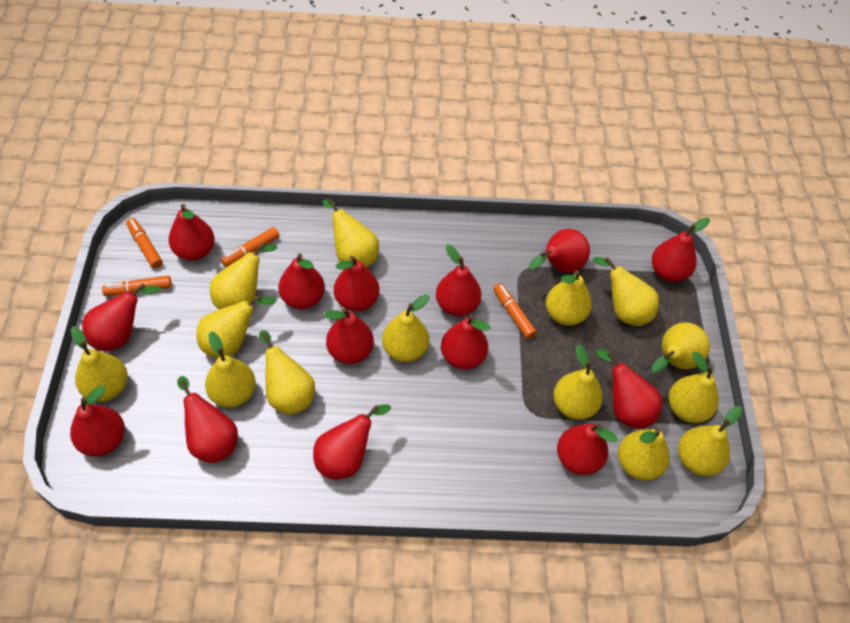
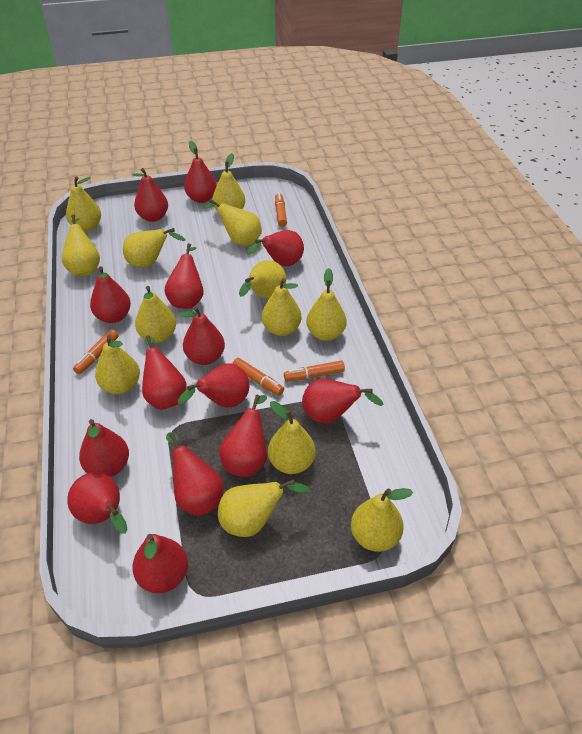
yellow pear: 14 -> 13

